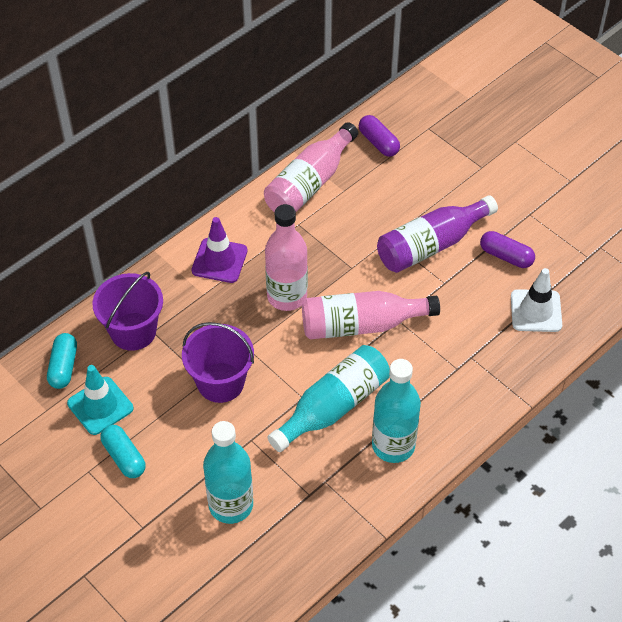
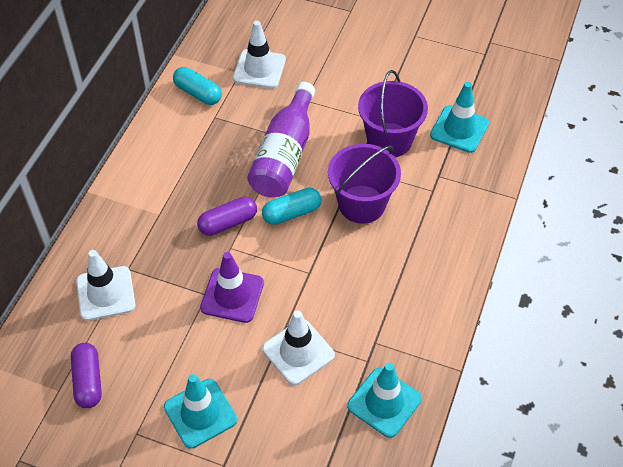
pink bottle: 3 -> 0
turquoise bottle: 3 -> 0
turquoise traffic cone: 1 -> 3
white traffic cone: 1 -> 3

